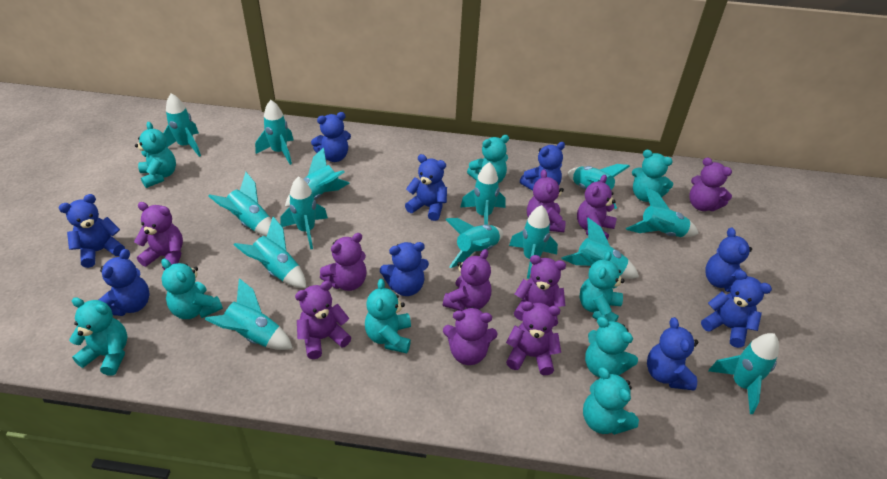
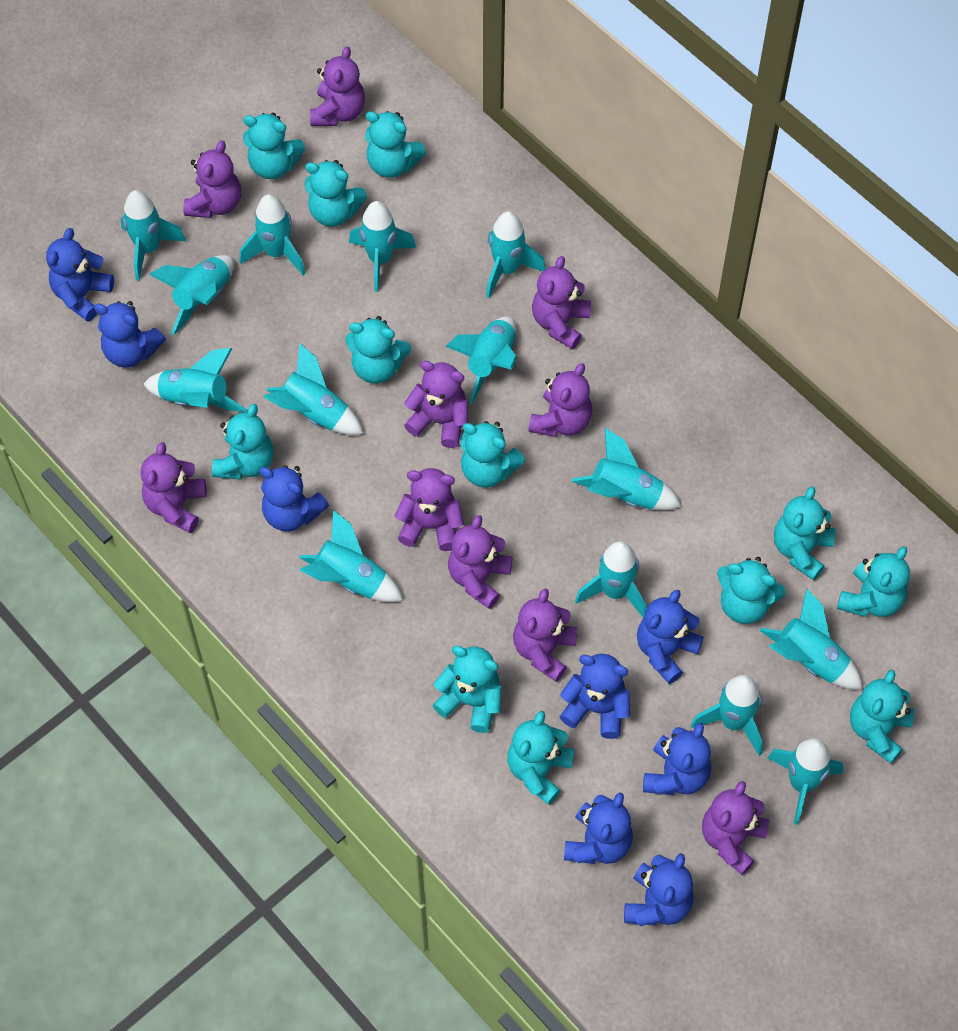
blue teddy bear: 9 -> 8
turquoise teddy bear: 9 -> 12

